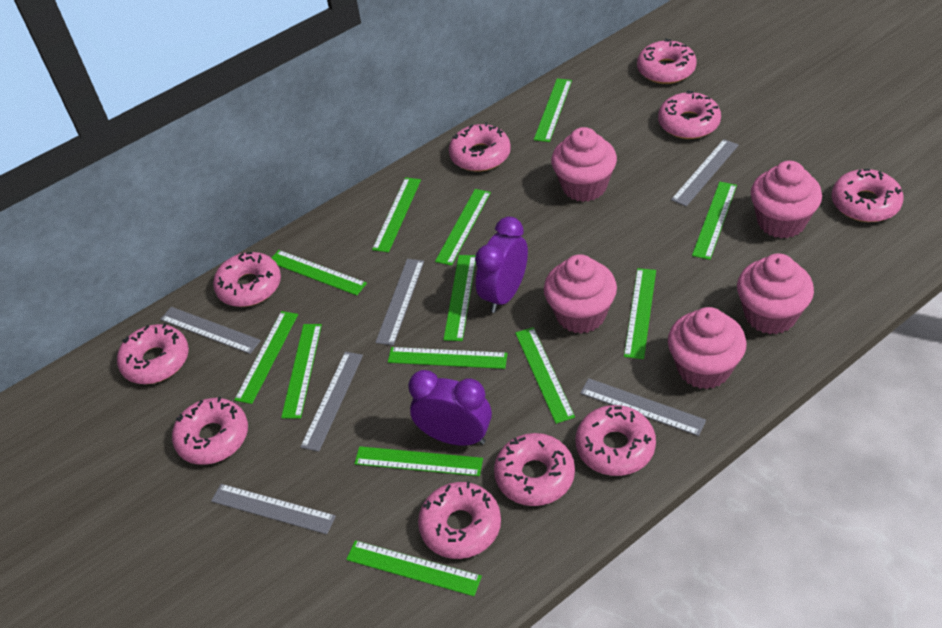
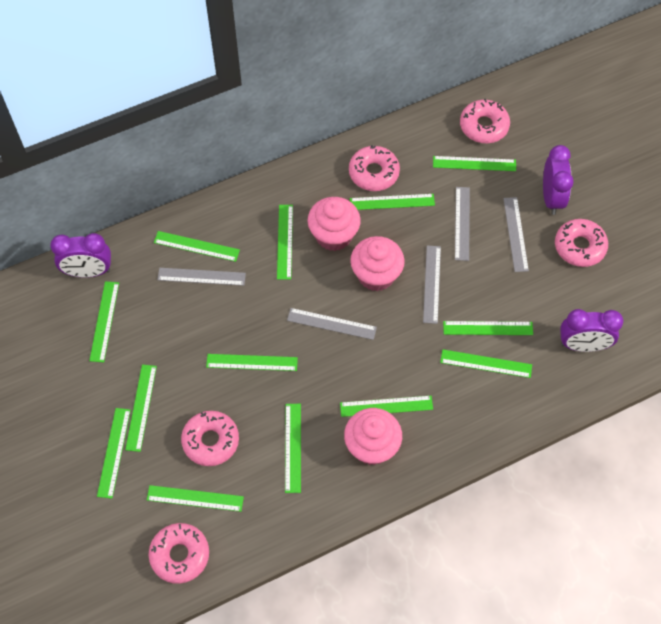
grey ruler: 6 -> 5
pink cupcake: 5 -> 3
pink donut: 10 -> 5
purple clock: 2 -> 3

